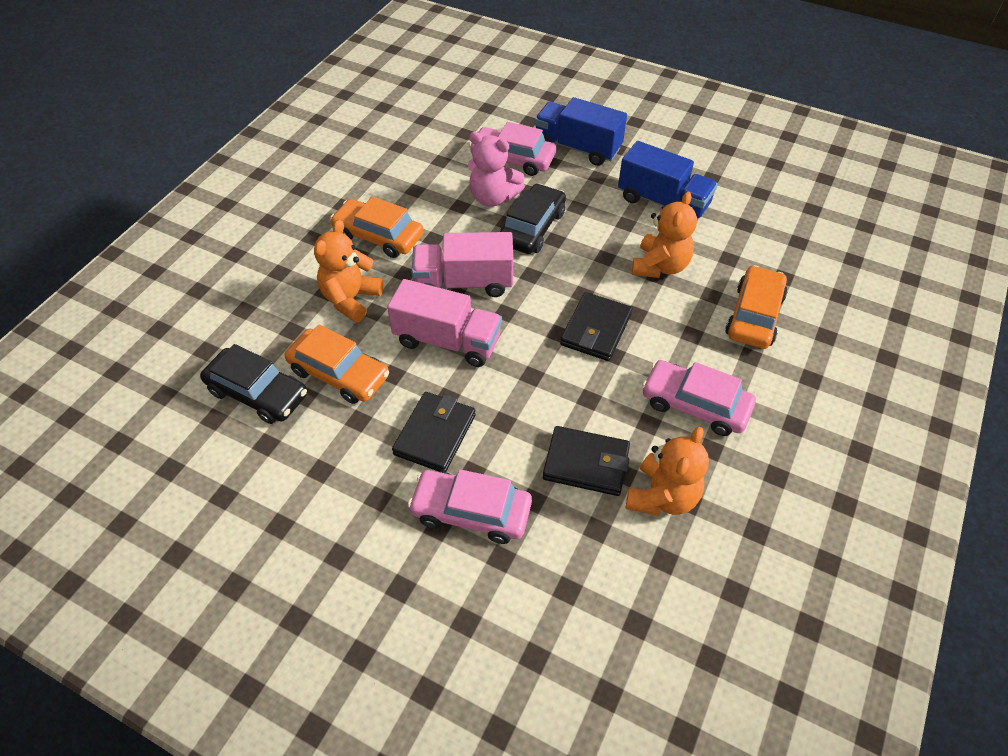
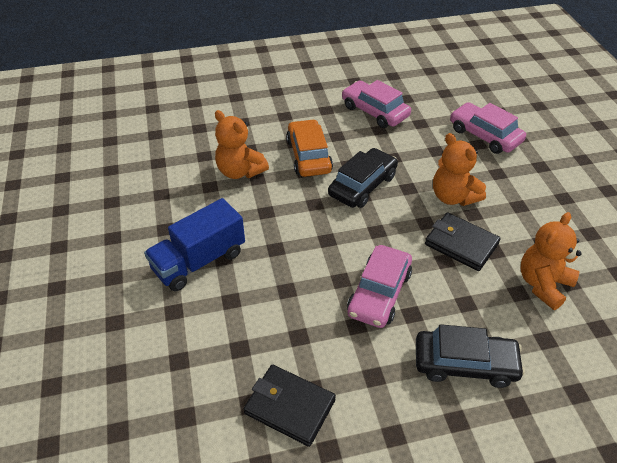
black wallet: 3 -> 2
blue truck: 2 -> 1
orange car: 3 -> 1
pink teddy bear: 1 -> 0
pink truck: 2 -> 0

